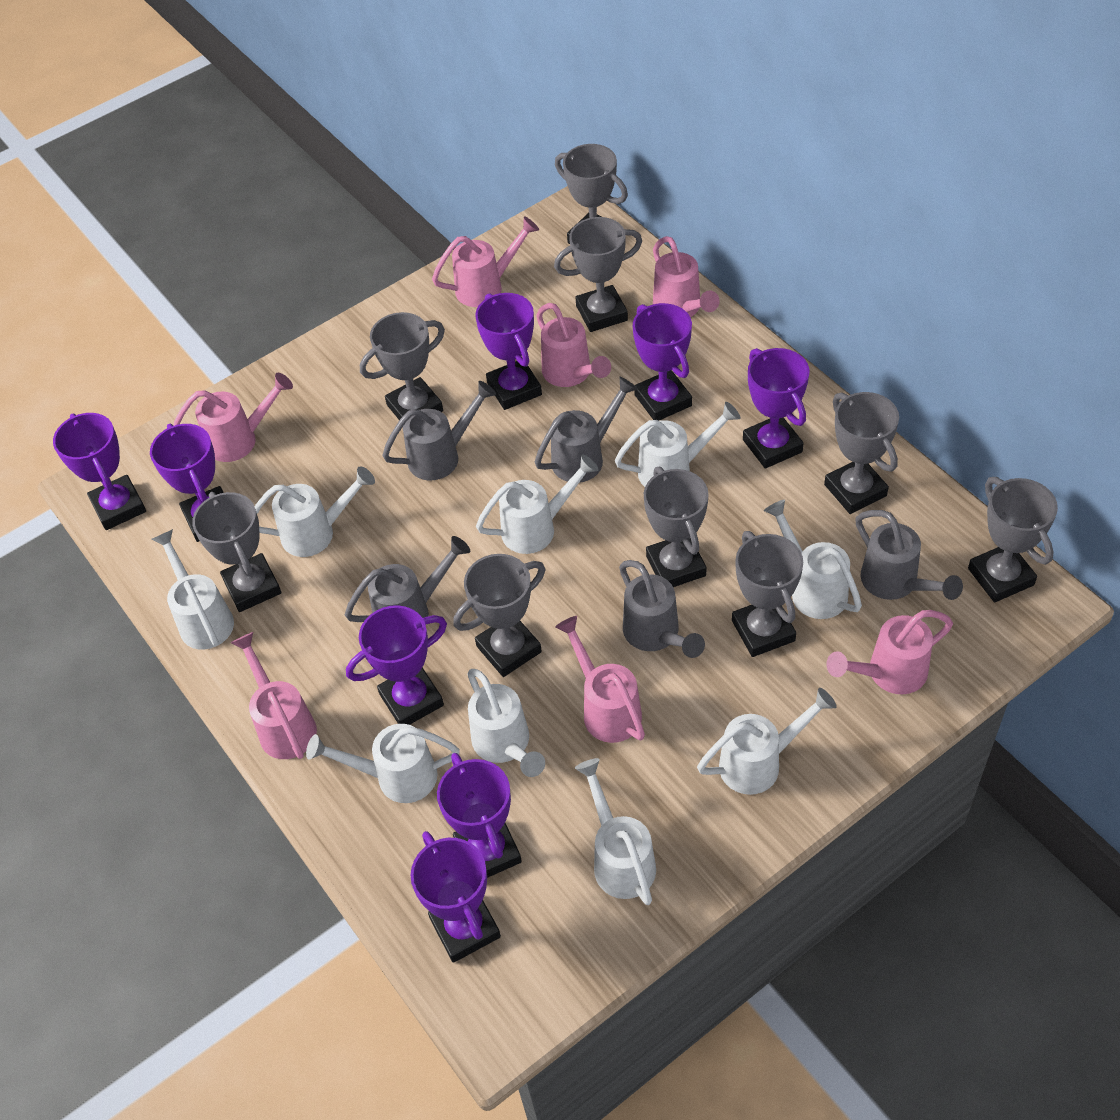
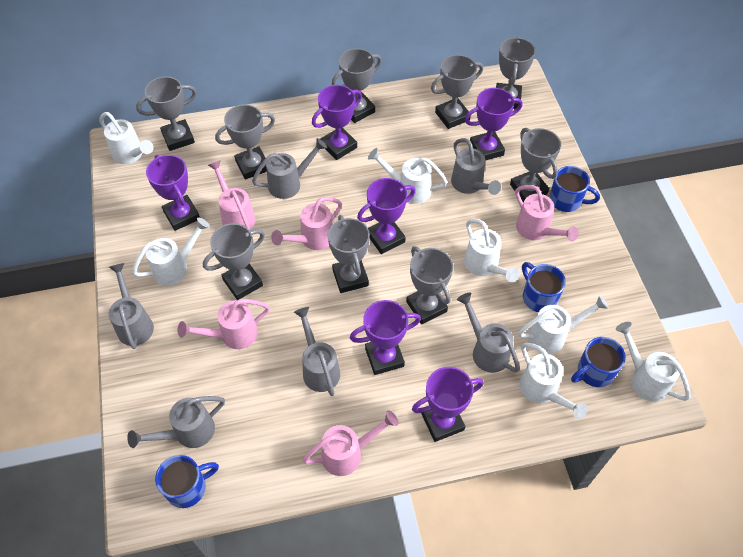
blue mug: 0 -> 4
grey watering can: 5 -> 6
pink watering can: 7 -> 5
purple trophy: 8 -> 6
white watering can: 9 -> 7

